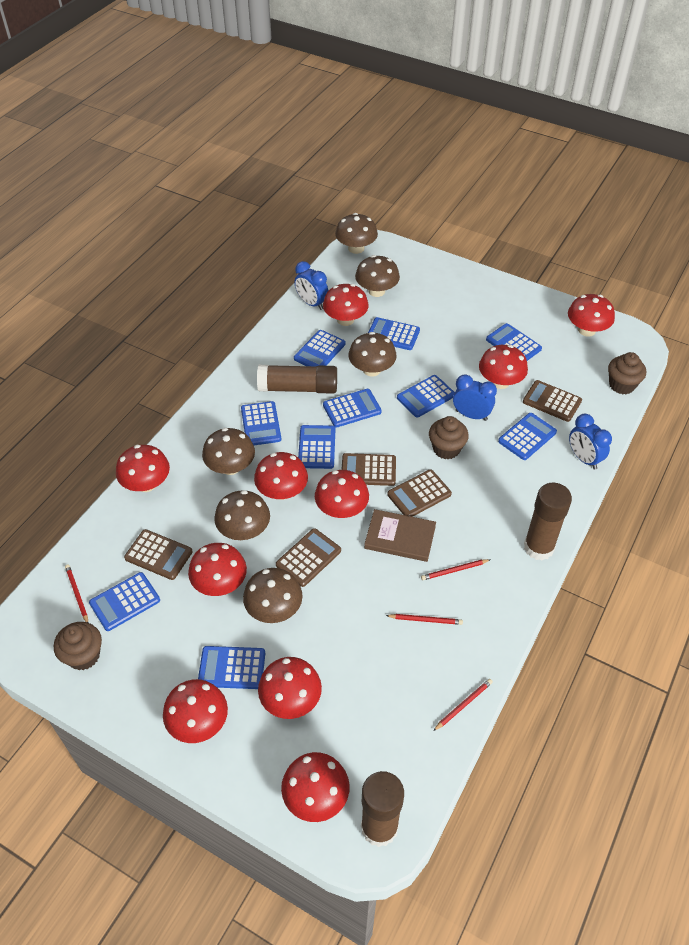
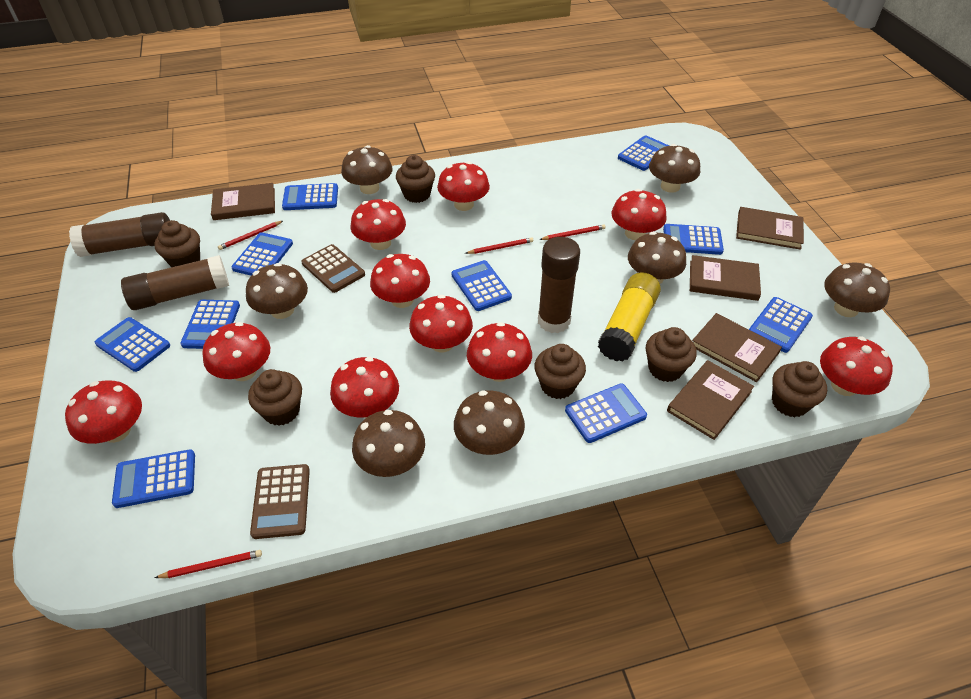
blue clock: 3 -> 0
brown book: 1 -> 5
brown calculator: 5 -> 2
brown cupcake: 3 -> 6
brown mushroom: 6 -> 7
yellow glue stick: 0 -> 1

